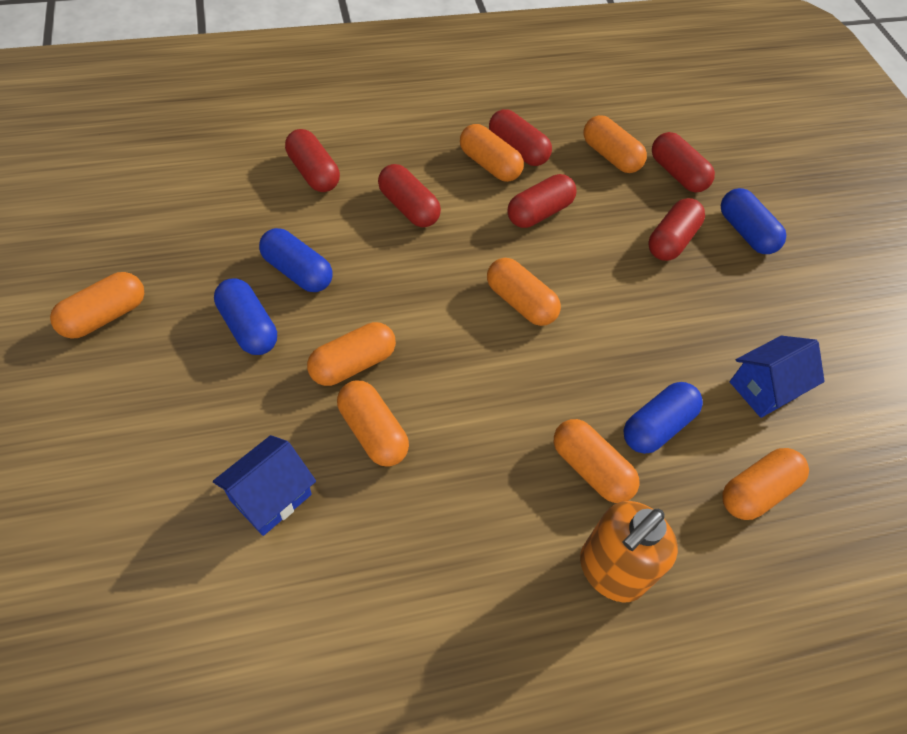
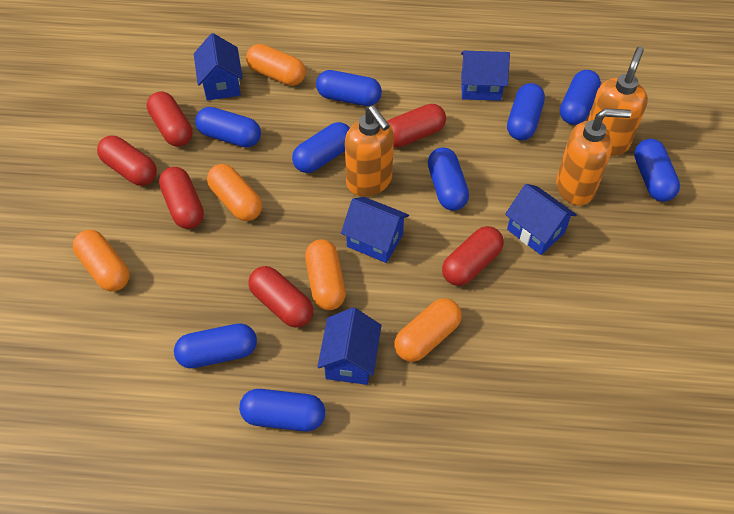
blue capsule: 4 -> 9
blue house: 2 -> 5
orange capsule: 8 -> 5
orange soap dispenser: 1 -> 3

